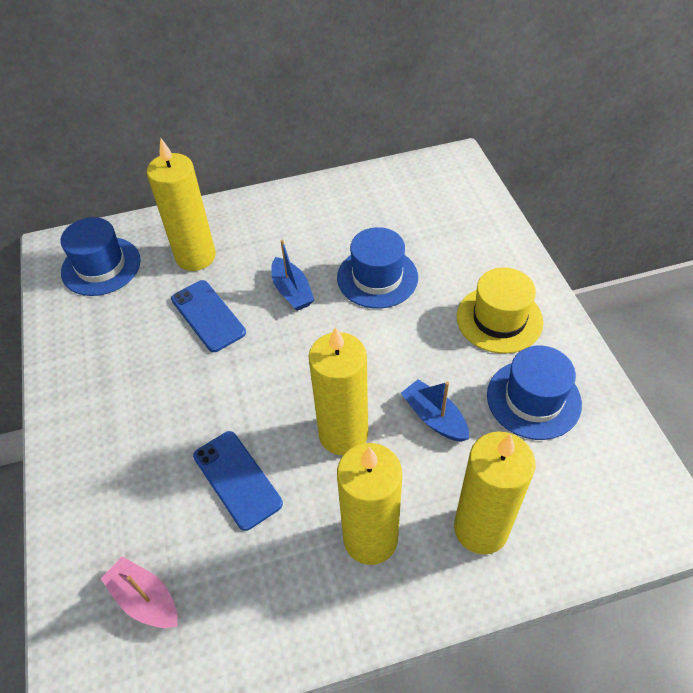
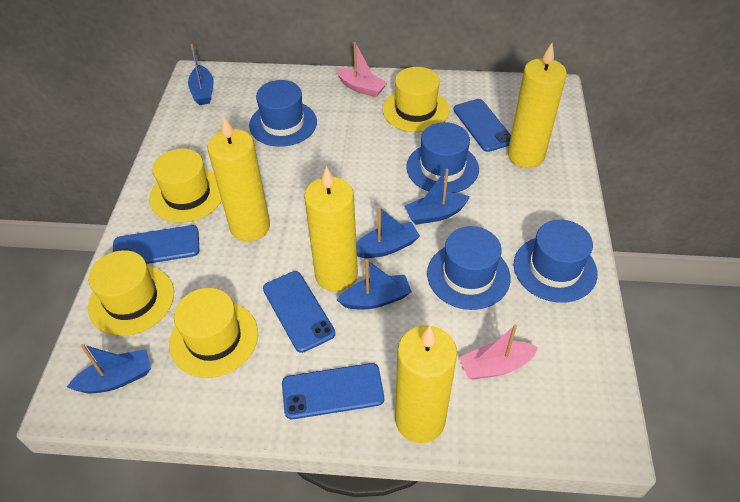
blue boat: 2 -> 5
blue hat: 3 -> 4
blue phone: 2 -> 4
pink boat: 1 -> 2
yellow hat: 1 -> 4

